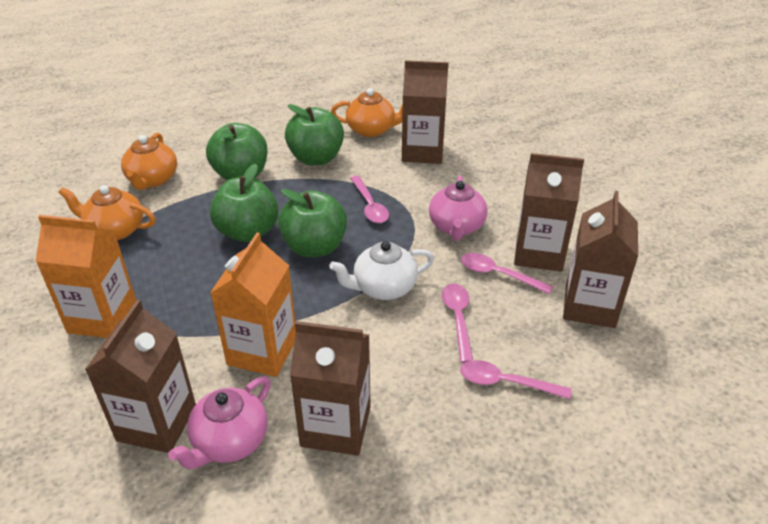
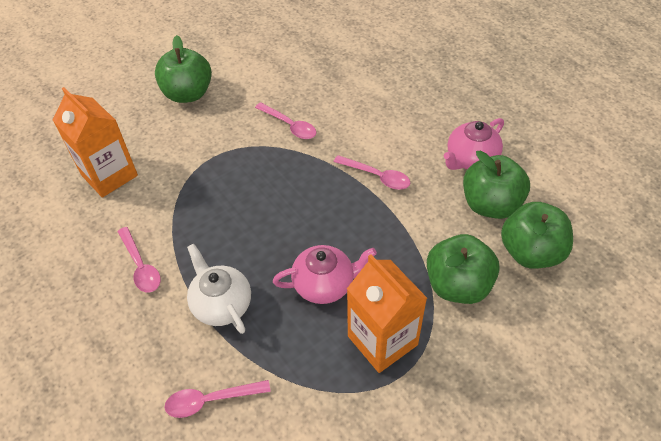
brown carton: 5 -> 0
orange teapot: 3 -> 0

